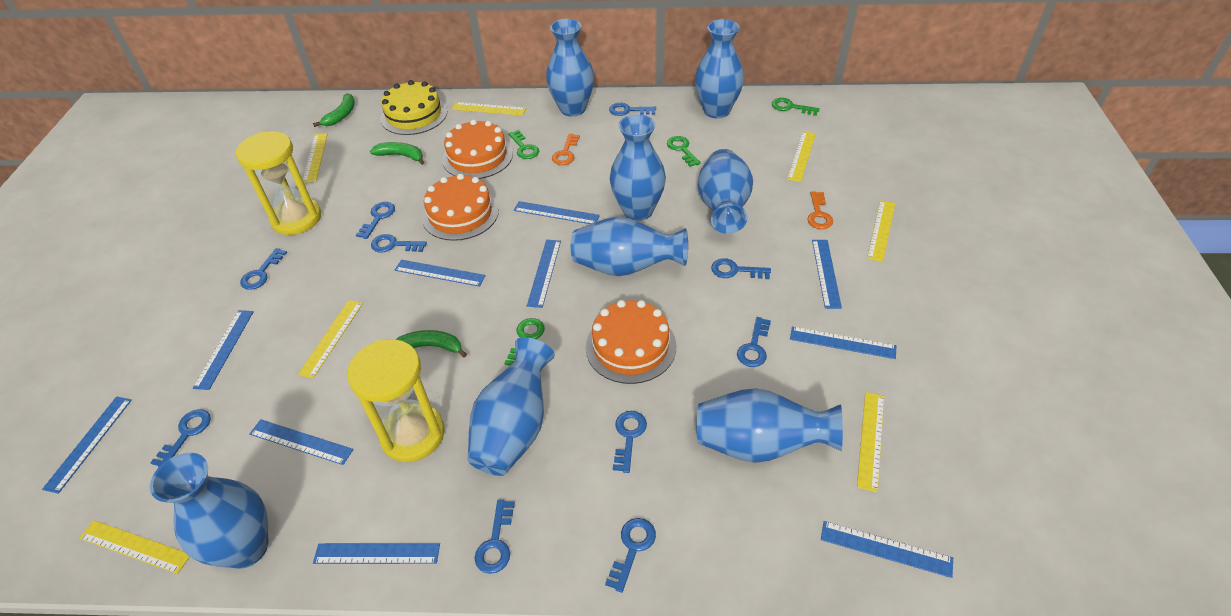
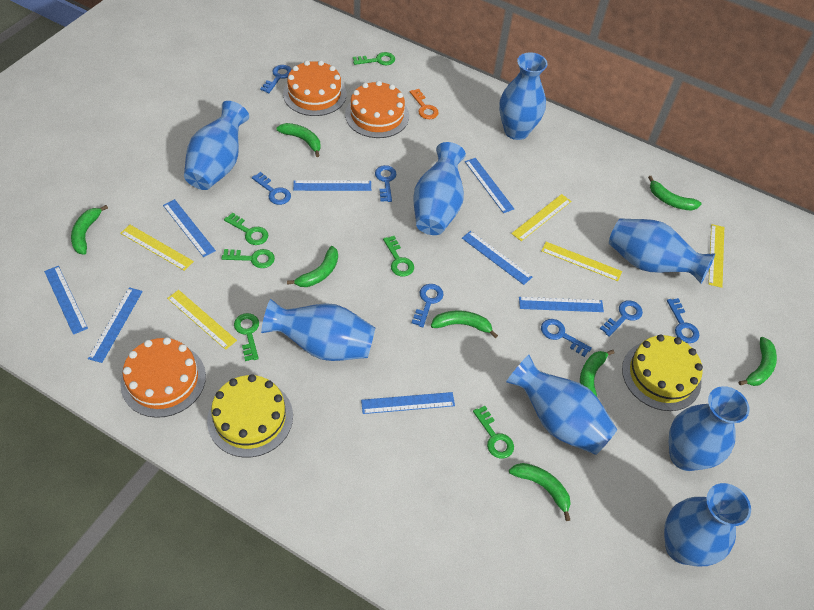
blue key: 10 -> 7
blue ruler: 10 -> 8
green banana: 3 -> 8
green key: 4 -> 6
orange key: 2 -> 1
yellow cake: 1 -> 2
yellow hourglass: 2 -> 0
yellow ruler: 7 -> 5

